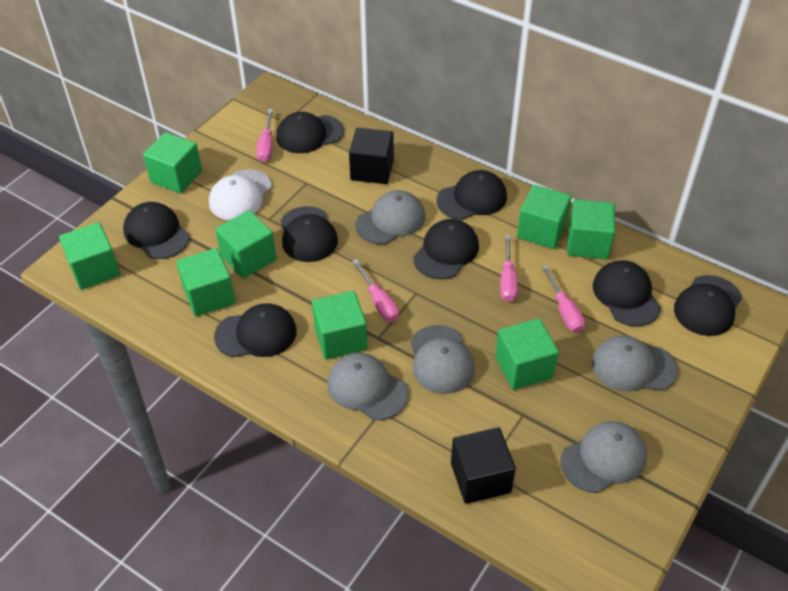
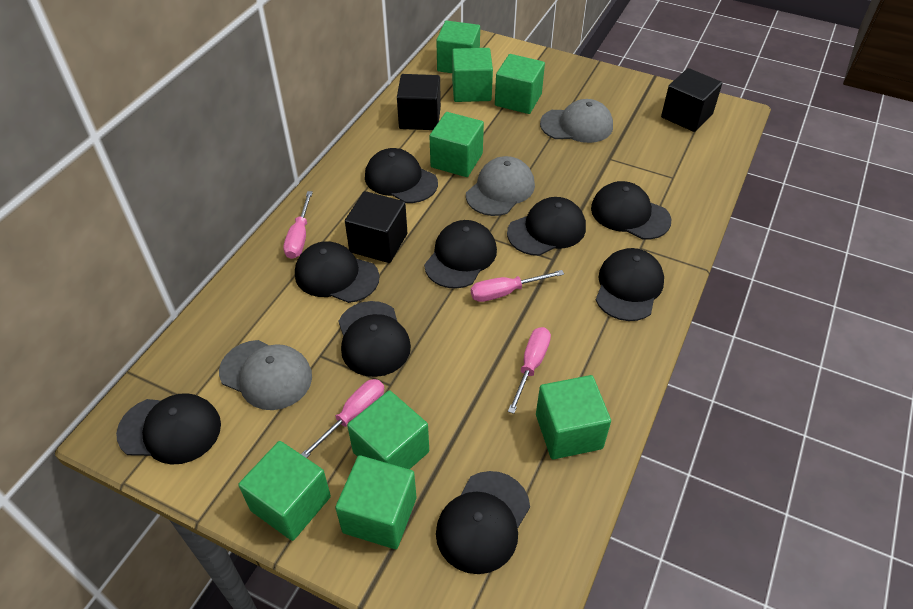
black cap: 8 -> 9
black cube: 2 -> 3
grey cap: 5 -> 3
white cap: 1 -> 0

